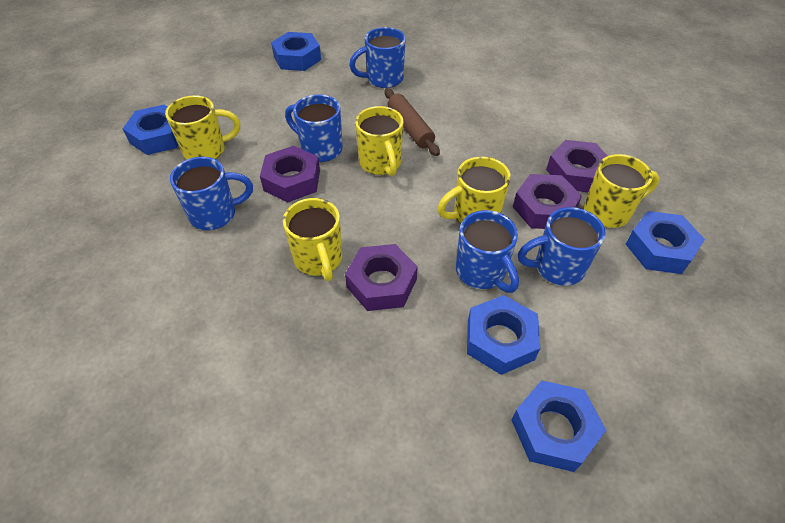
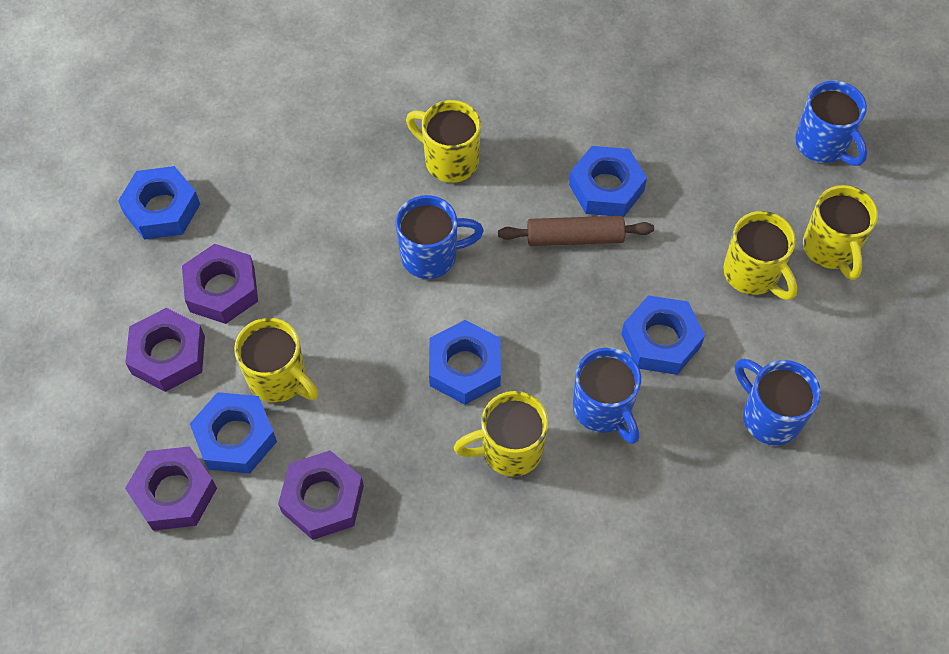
blue mug: 5 -> 4

